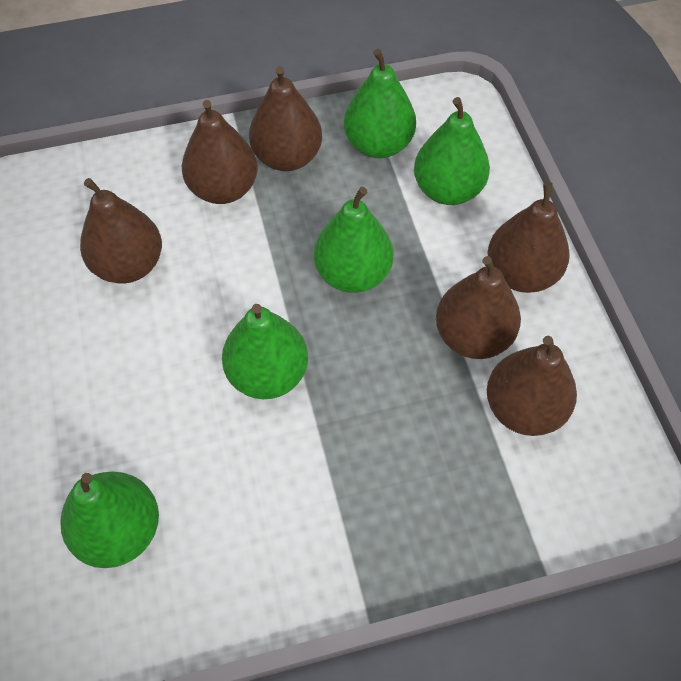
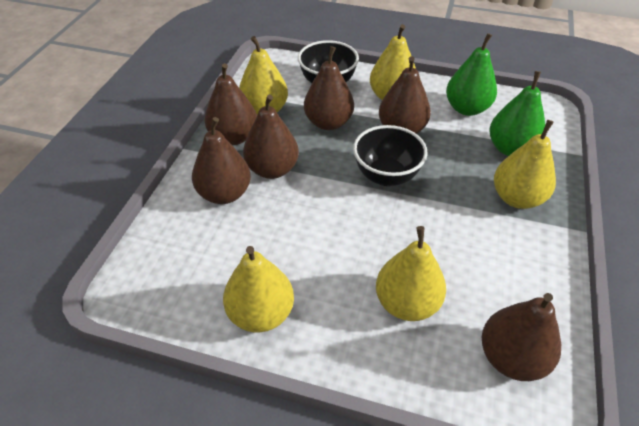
black bowl: 0 -> 2
green pear: 5 -> 2
yellow pear: 0 -> 5

